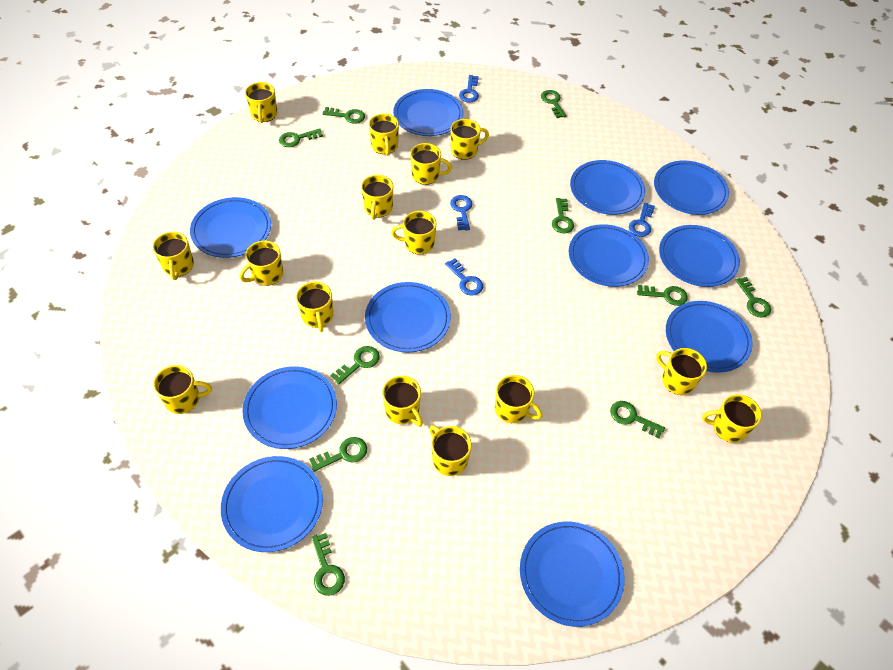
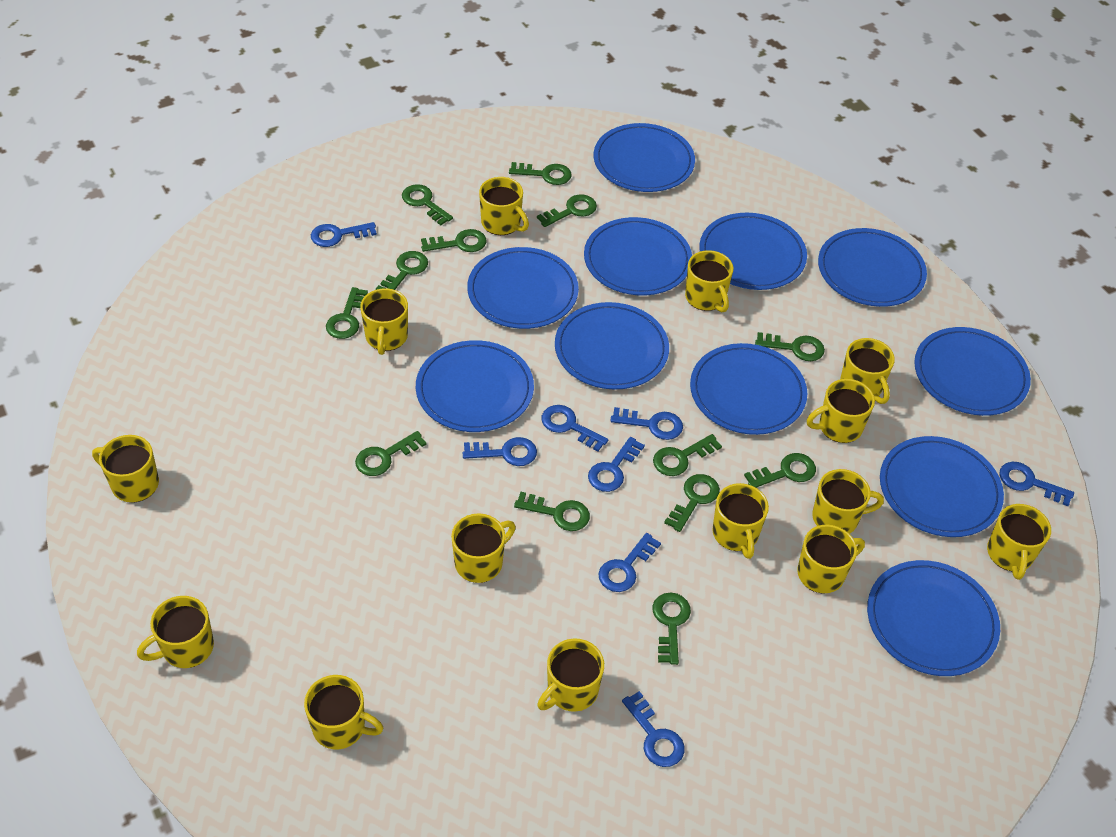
blue key: 4 -> 8
green key: 10 -> 13
yellow mug: 15 -> 14

